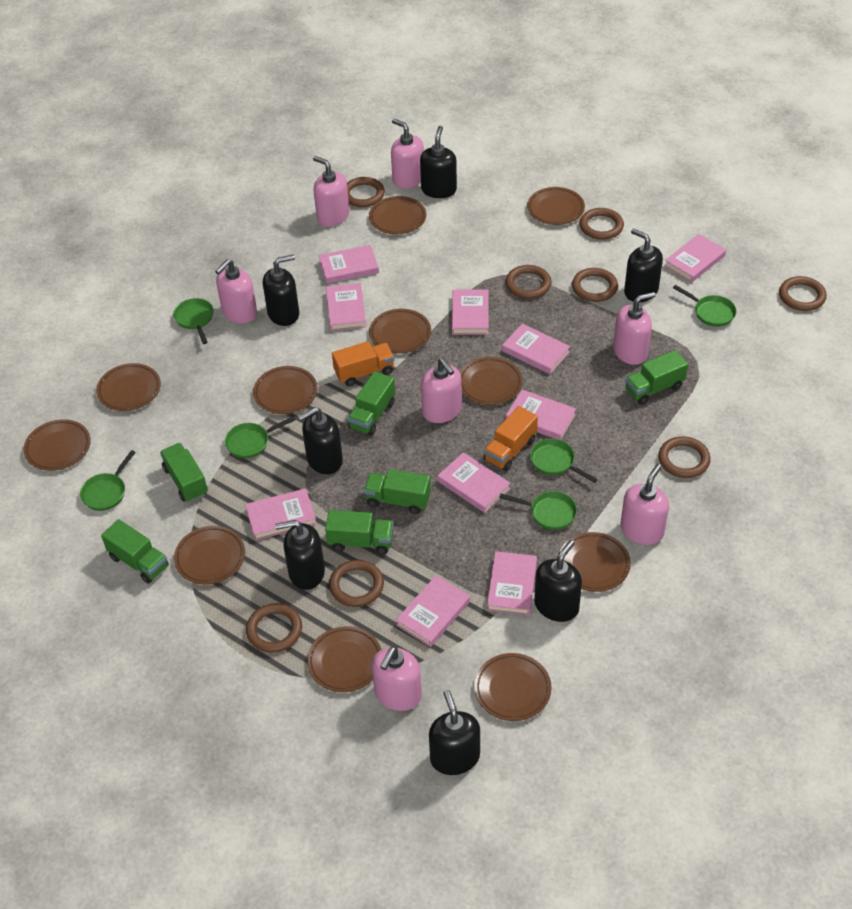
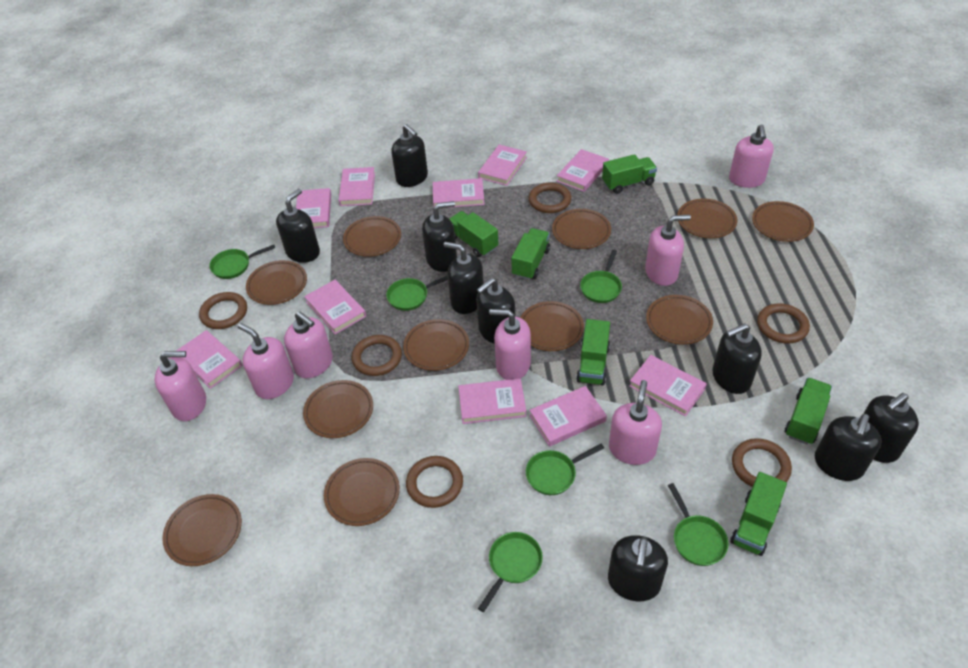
black soap dispenser: 7 -> 9
brown ring: 8 -> 6
orange truck: 2 -> 0

